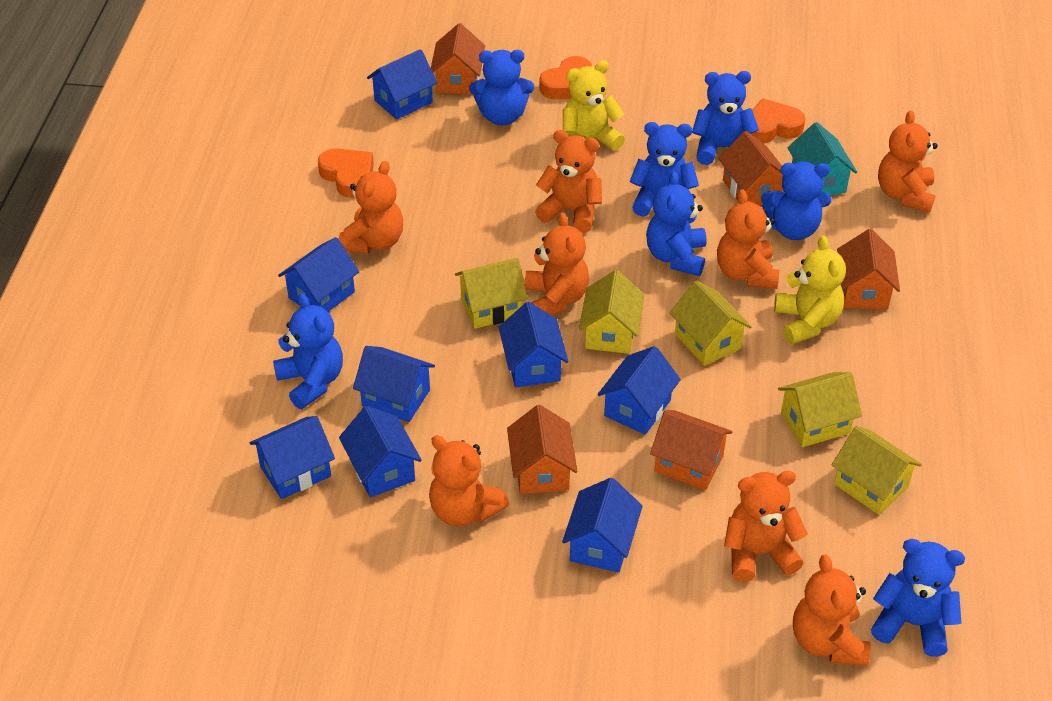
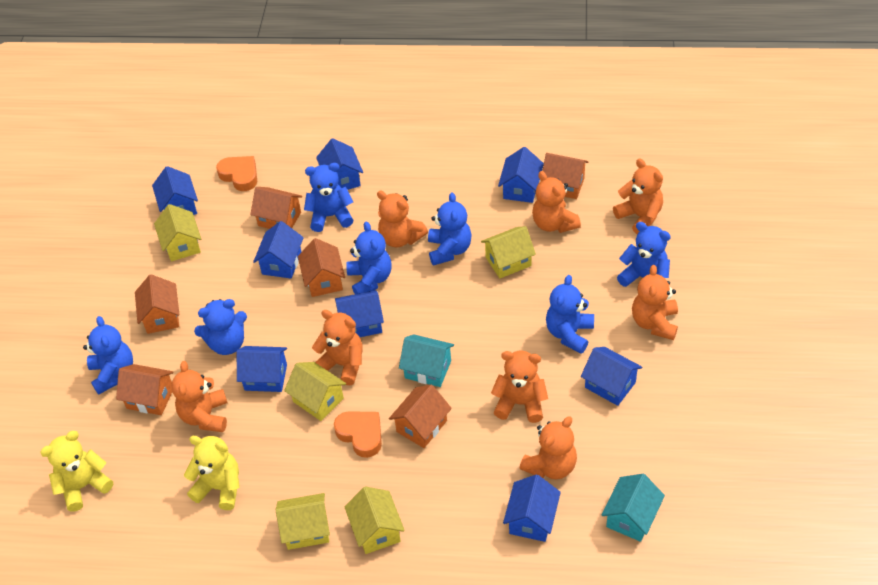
orange heart: 3 -> 2
orange house: 5 -> 6
turquoise house: 1 -> 2

